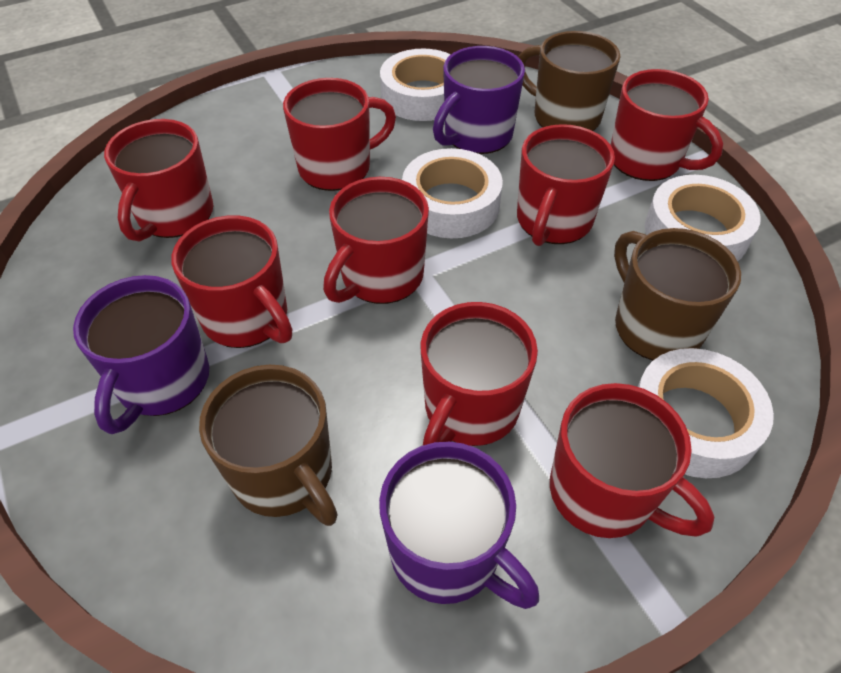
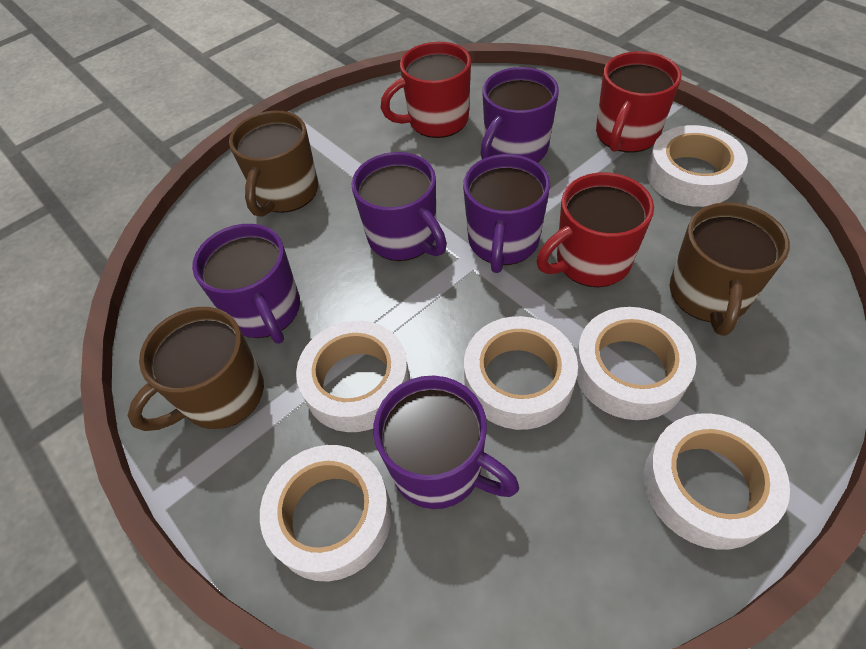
purple mug: 3 -> 5
red mug: 8 -> 3
white tape: 4 -> 6

